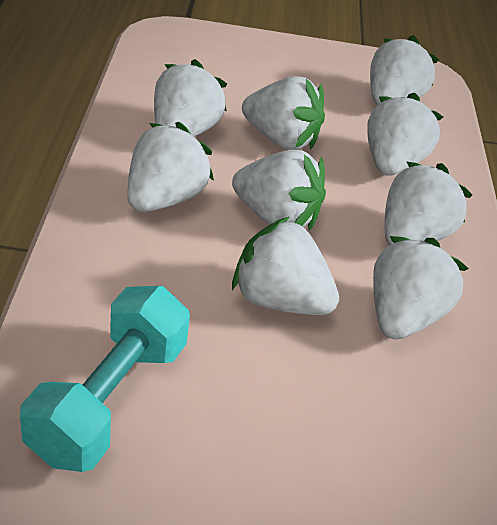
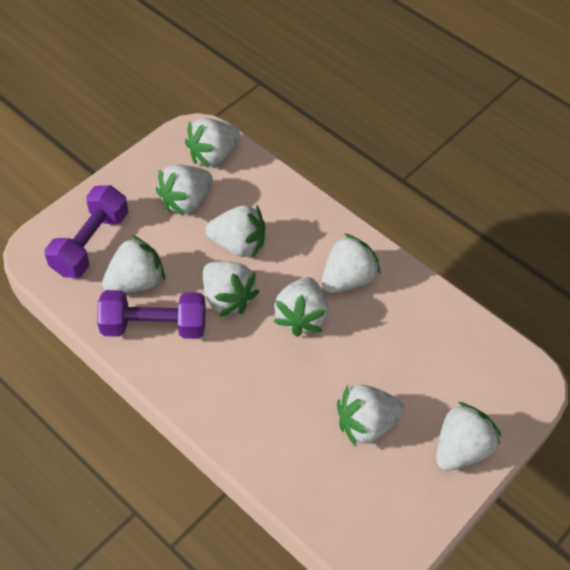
purple dumbbell: 0 -> 2
turquoise dumbbell: 1 -> 0

